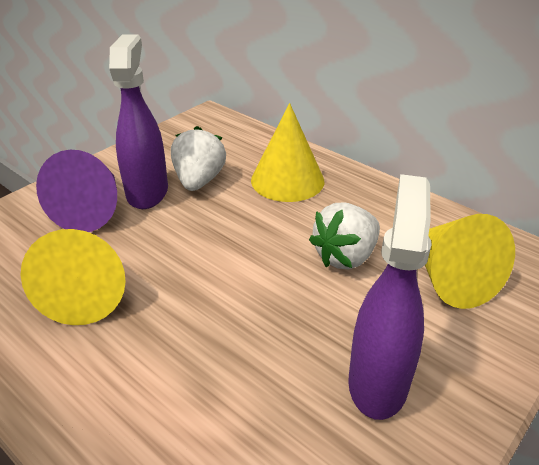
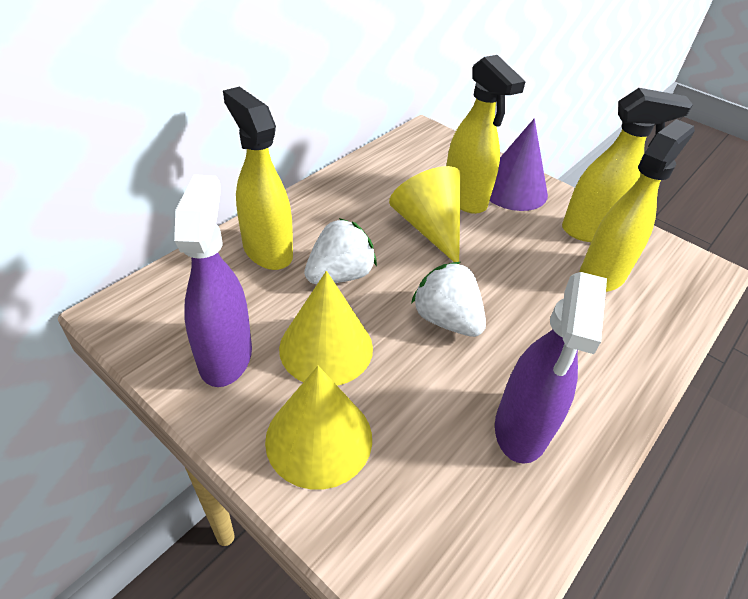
yellow spray bottle: 0 -> 4

